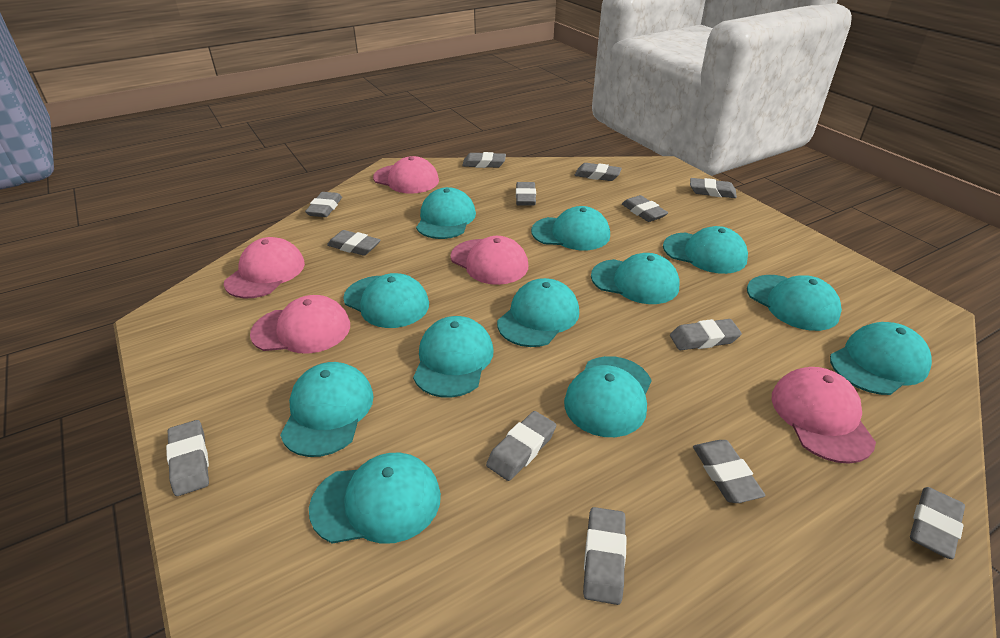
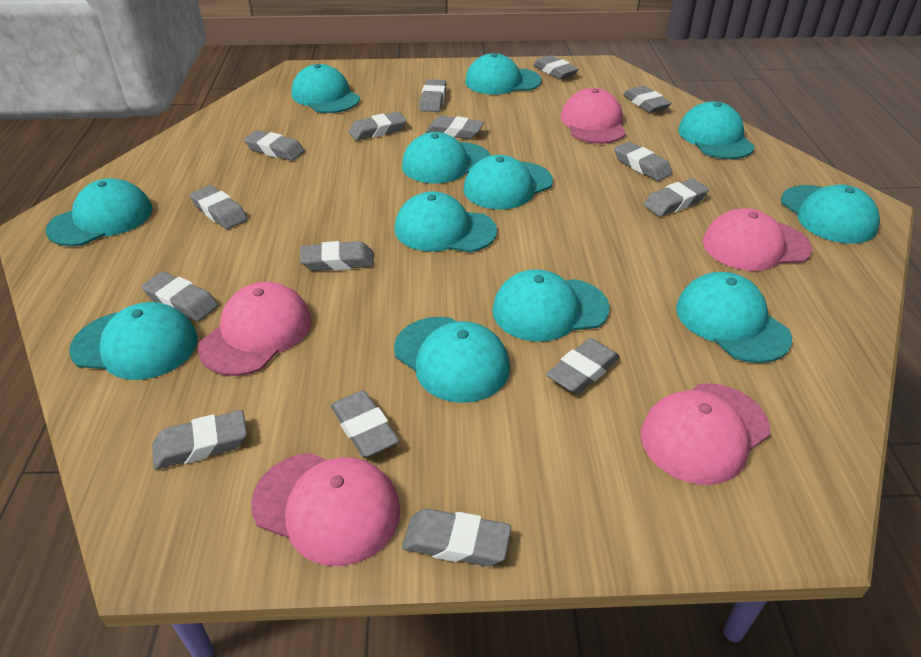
grey eraser: 13 -> 15

